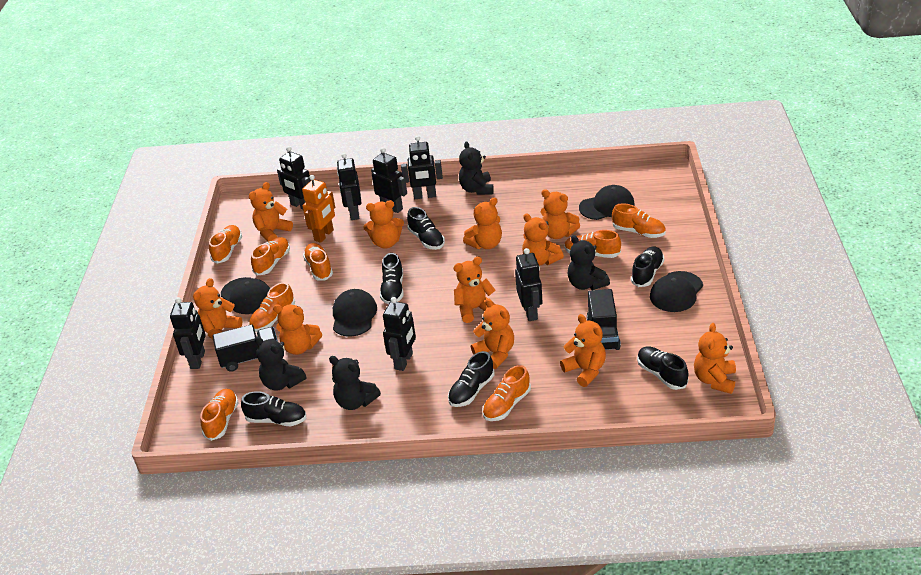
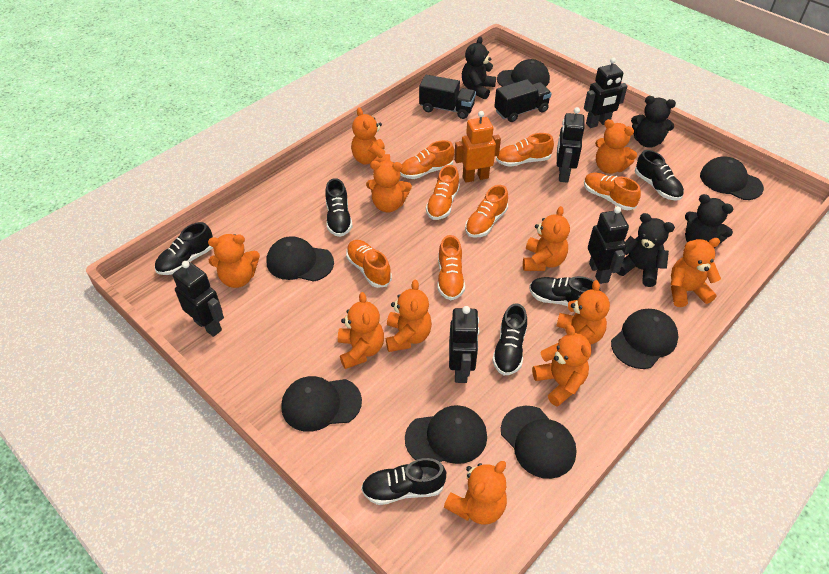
black cap: 4 -> 7
black robot: 7 -> 5
orange shoe: 8 -> 7

